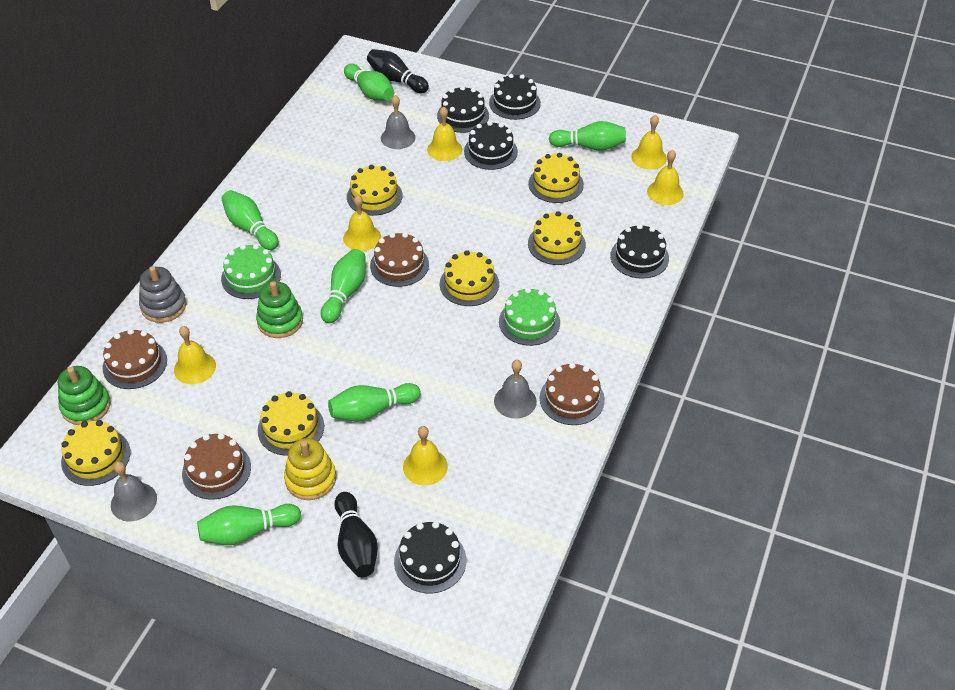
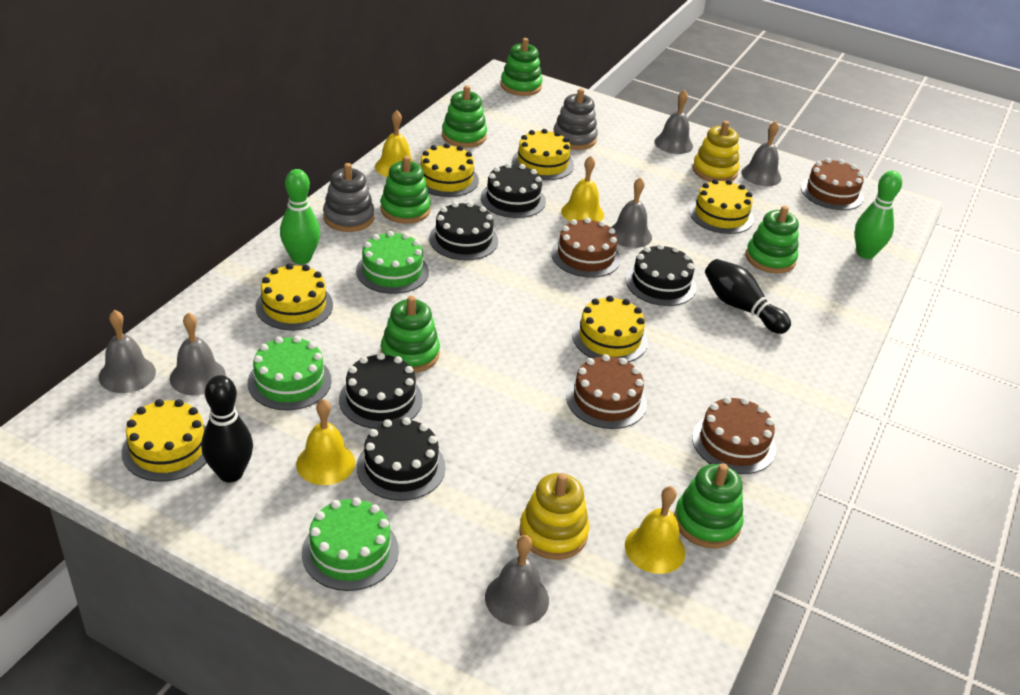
green bowling pin: 6 -> 2
green cake: 2 -> 3
green stacking toy: 2 -> 6
grey bell: 3 -> 6
grey stacking toy: 1 -> 2
yellow bell: 6 -> 4
yellow stacking toy: 1 -> 2

